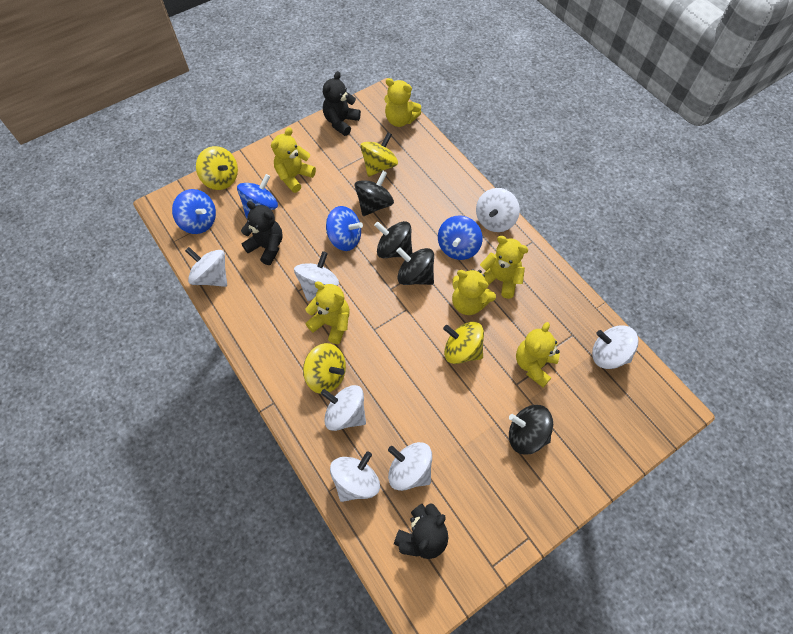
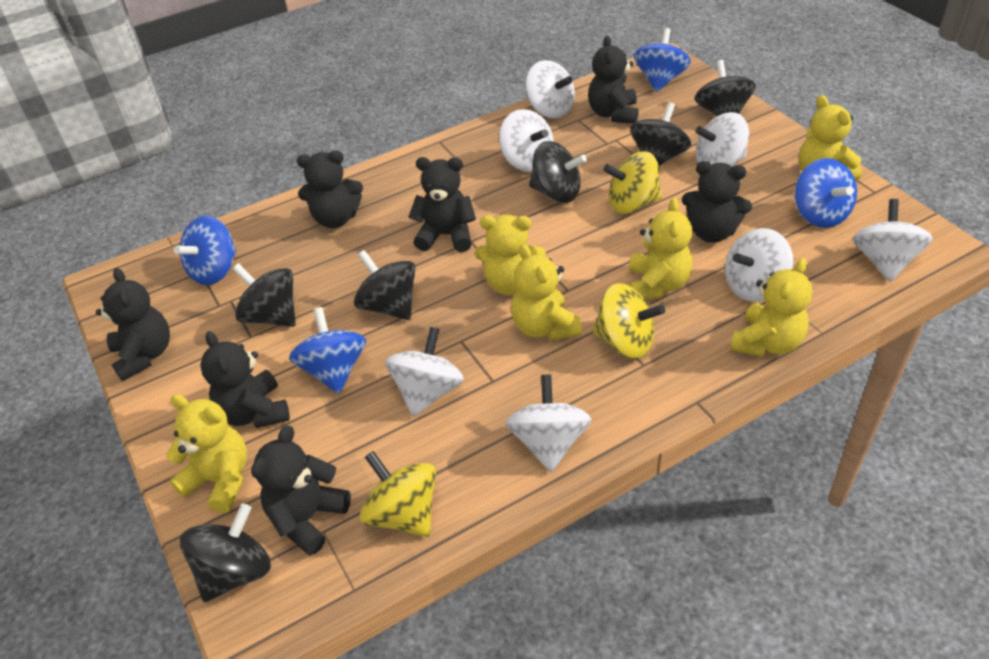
black spinning top: 4 -> 6
black teddy bear: 3 -> 7
yellow spinning top: 4 -> 3

